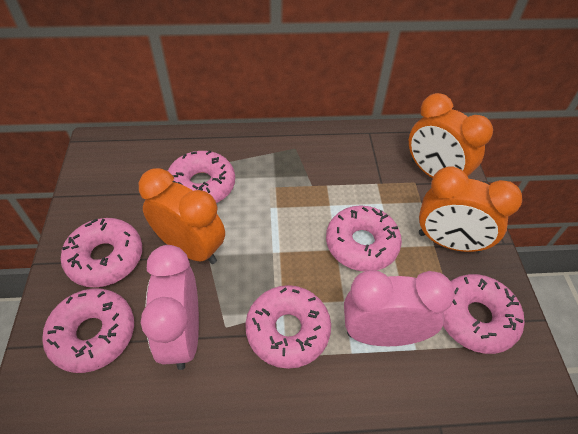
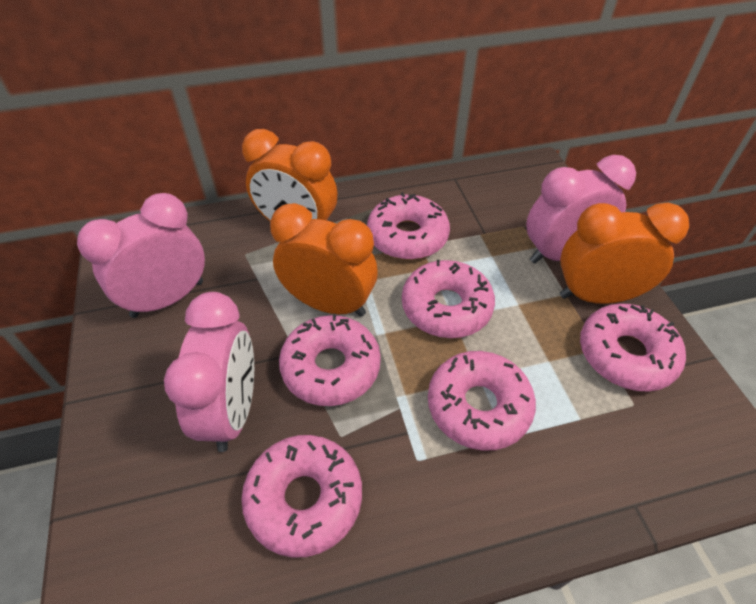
pink clock: 2 -> 3

